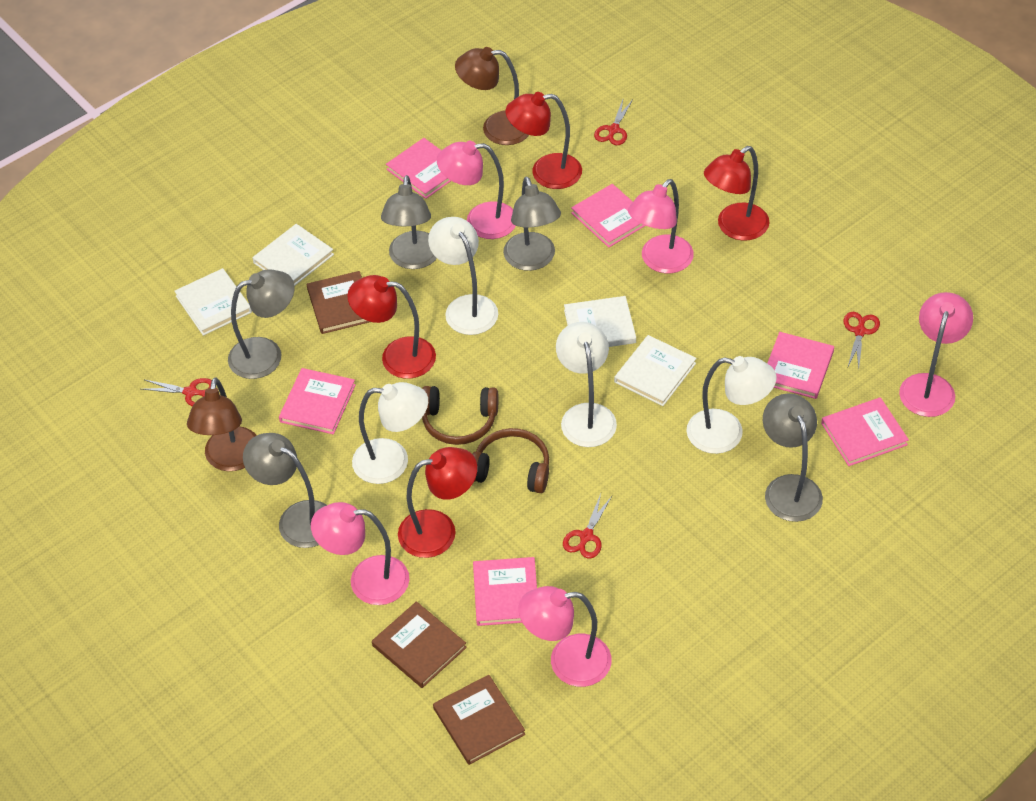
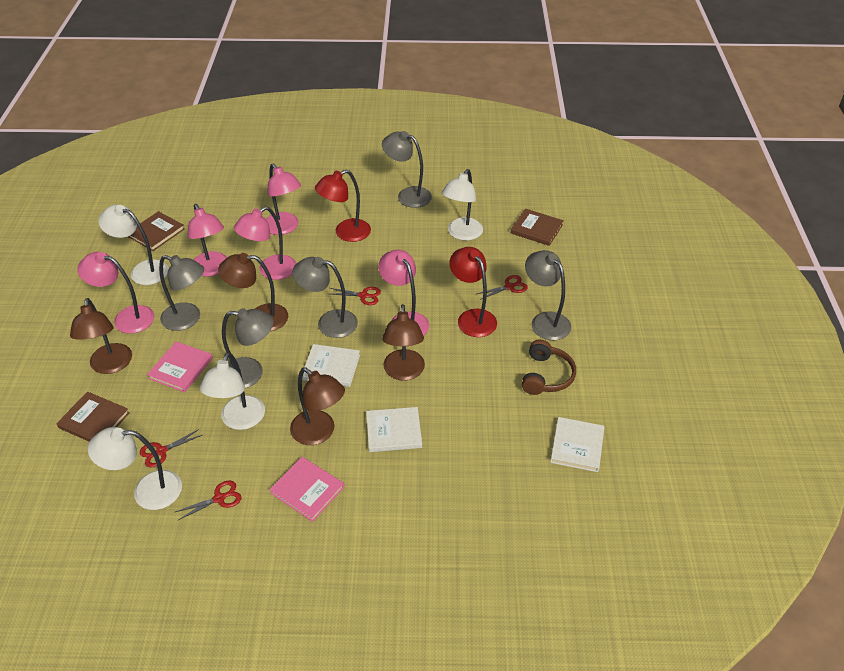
brown headphones: 2 -> 1
brown lamp: 2 -> 4
pink book: 6 -> 2
red lamp: 4 -> 2
white book: 4 -> 3

